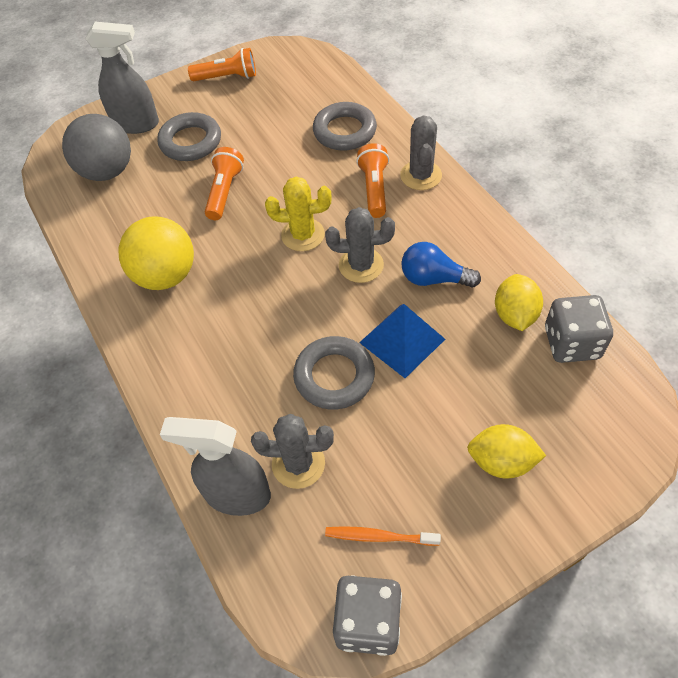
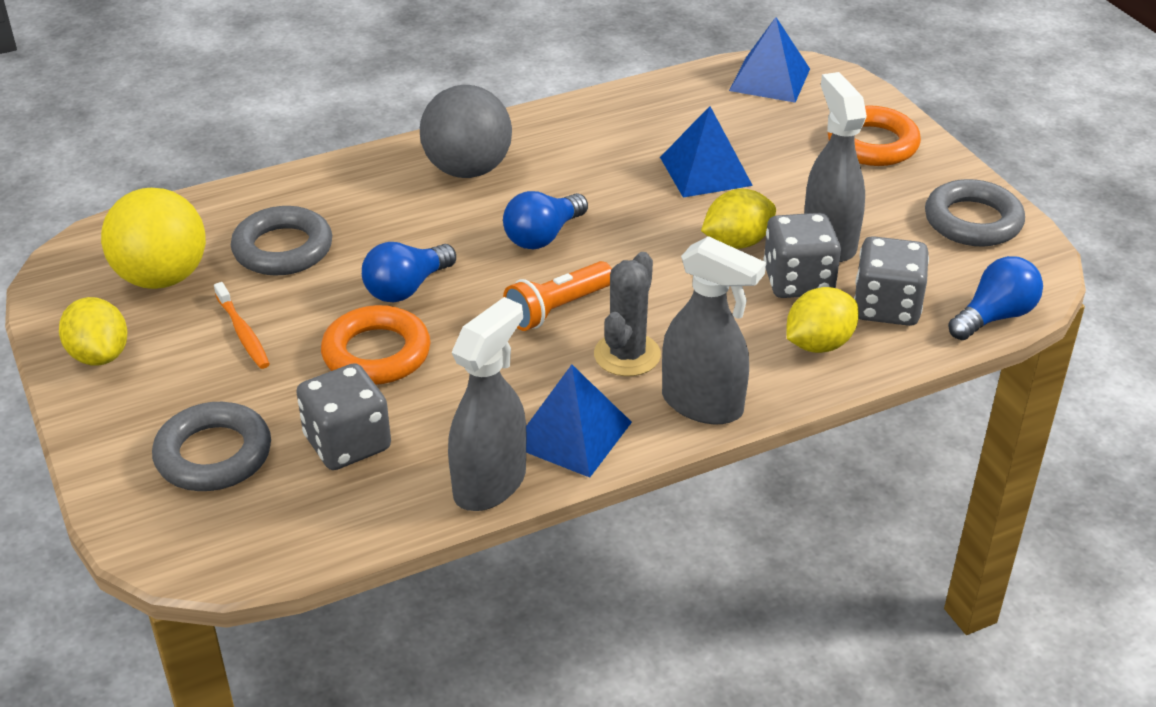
blue light bulb: 1 -> 3
blue pyramid: 1 -> 3
grey cactus: 3 -> 1
grey dice: 2 -> 3
grey spray bottle: 2 -> 3
orange flashlight: 3 -> 1
orange ring: 0 -> 2
yellow cactus: 1 -> 0
yellow lemon: 2 -> 3

